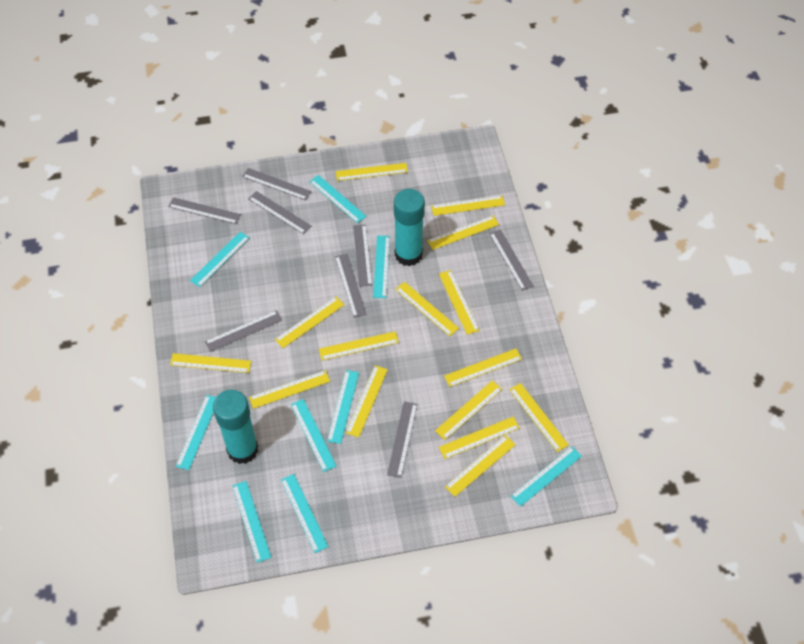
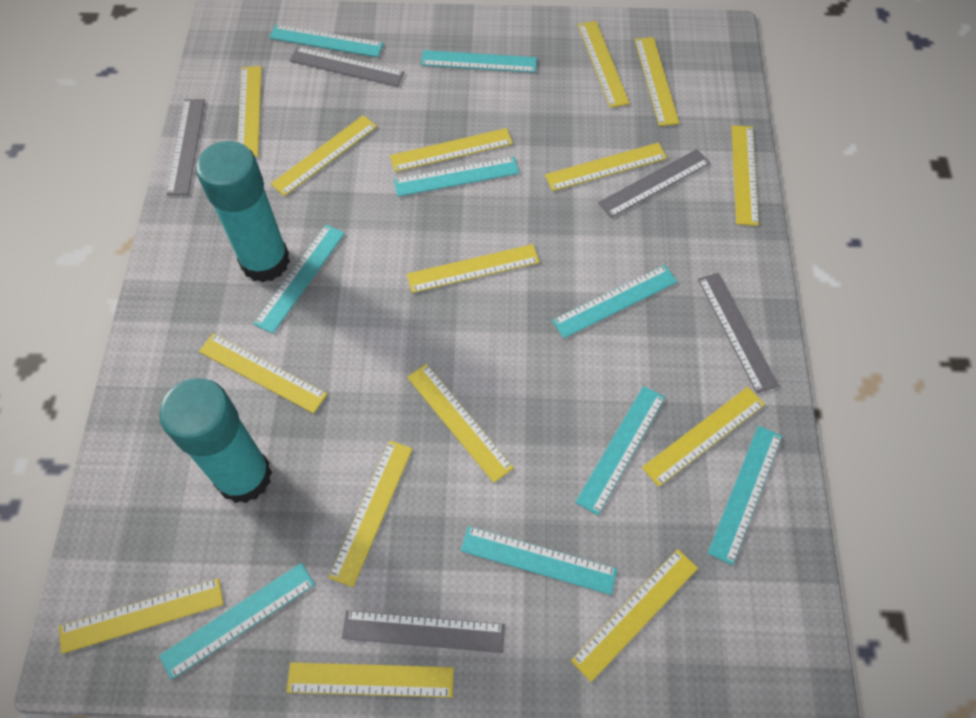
grey ruler: 8 -> 5

